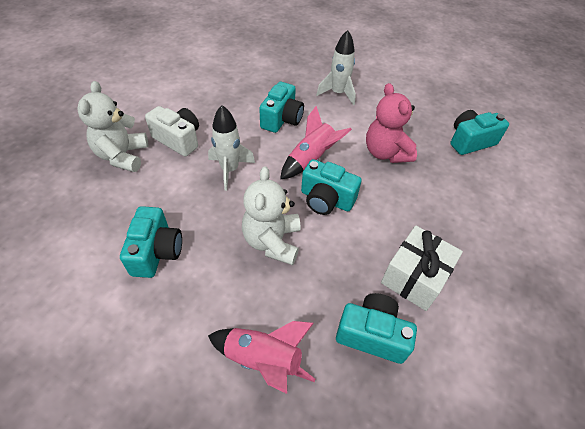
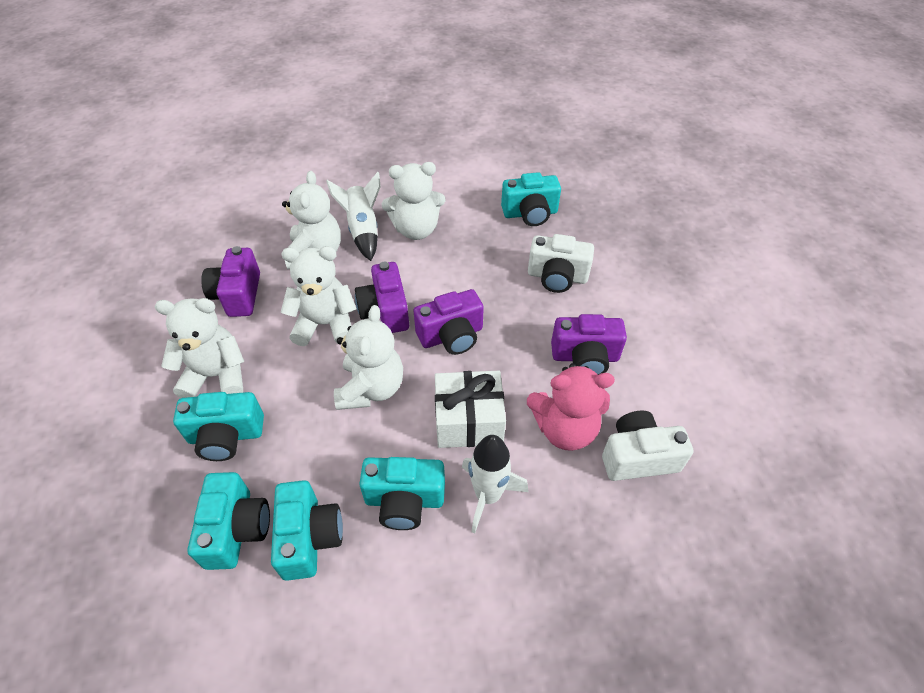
pink rocket: 2 -> 0
purple camera: 0 -> 4
white camera: 1 -> 2
white teddy bear: 2 -> 5

